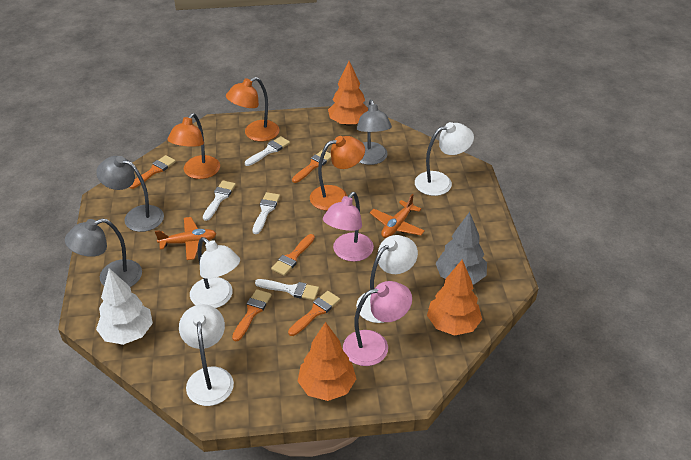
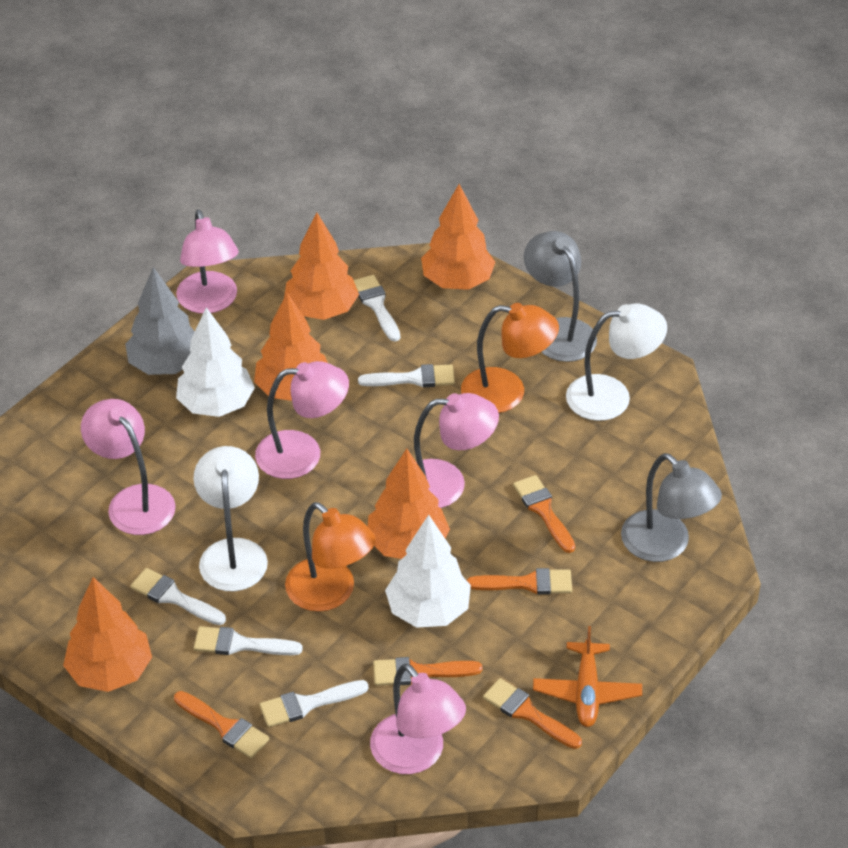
grey lamp: 3 -> 2
orange lamp: 3 -> 2
orange plane: 2 -> 1
orange tree: 3 -> 5
pink lamp: 2 -> 5
white brush: 4 -> 5
white lamp: 4 -> 2
white tree: 1 -> 2

